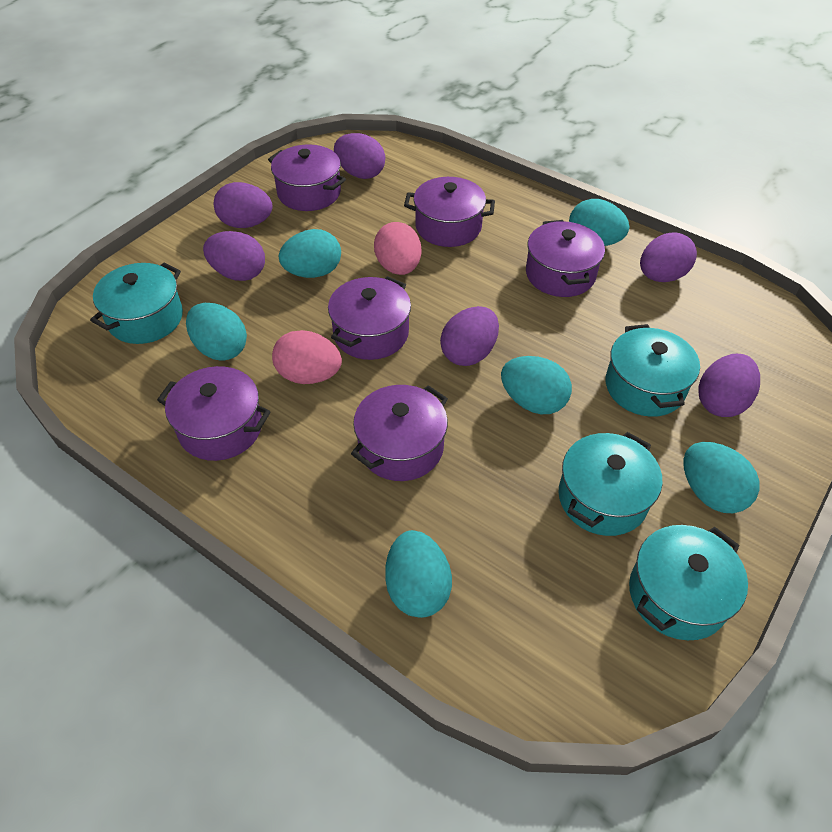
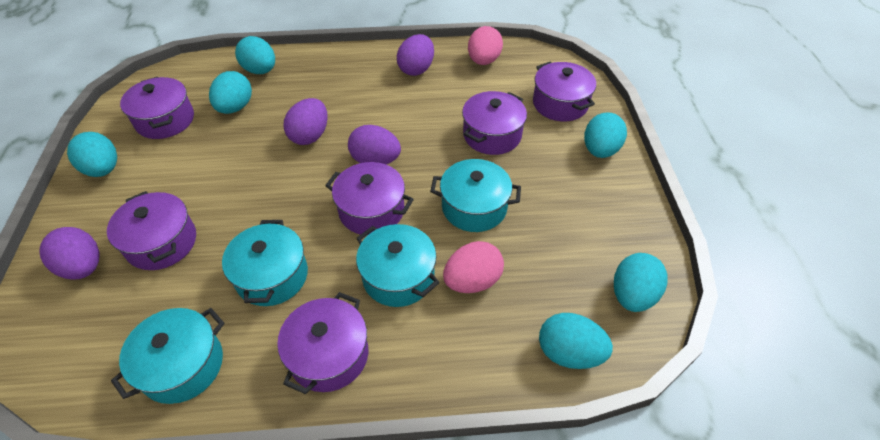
purple egg: 6 -> 4

